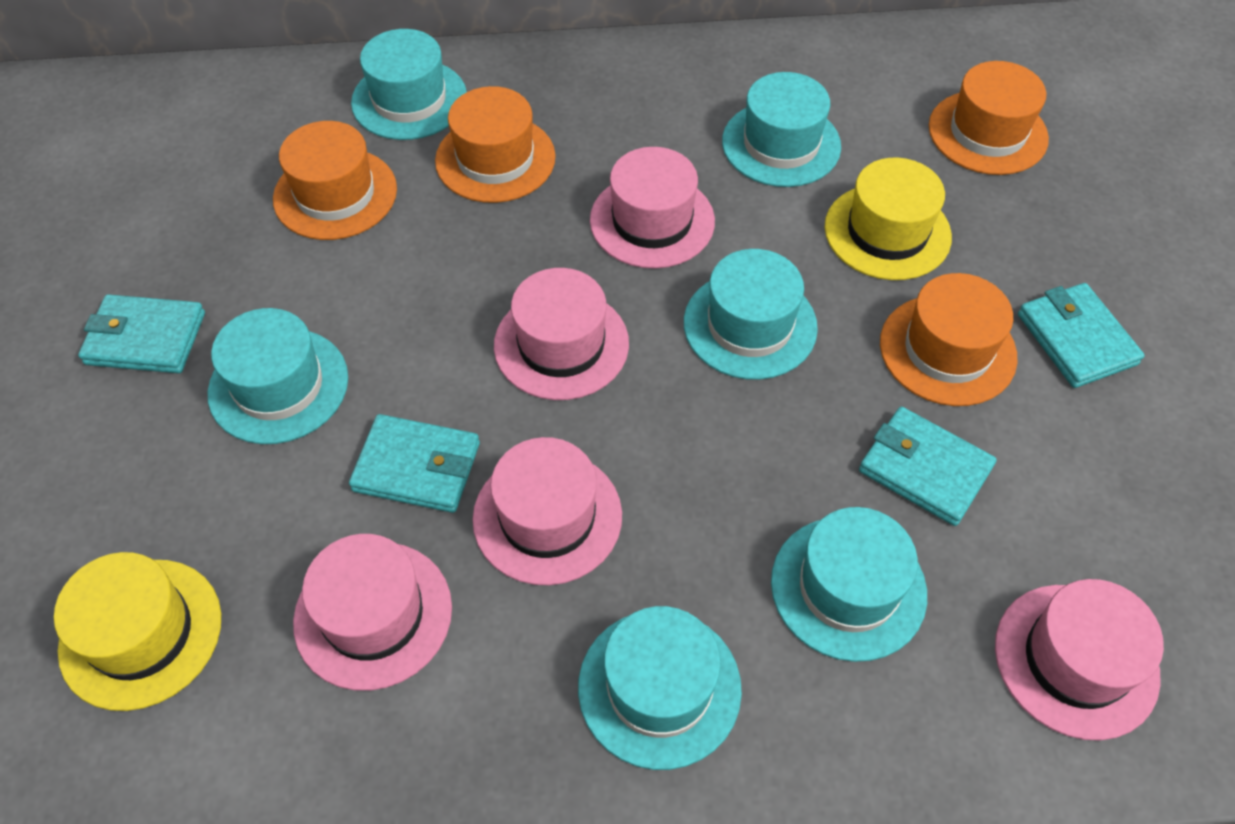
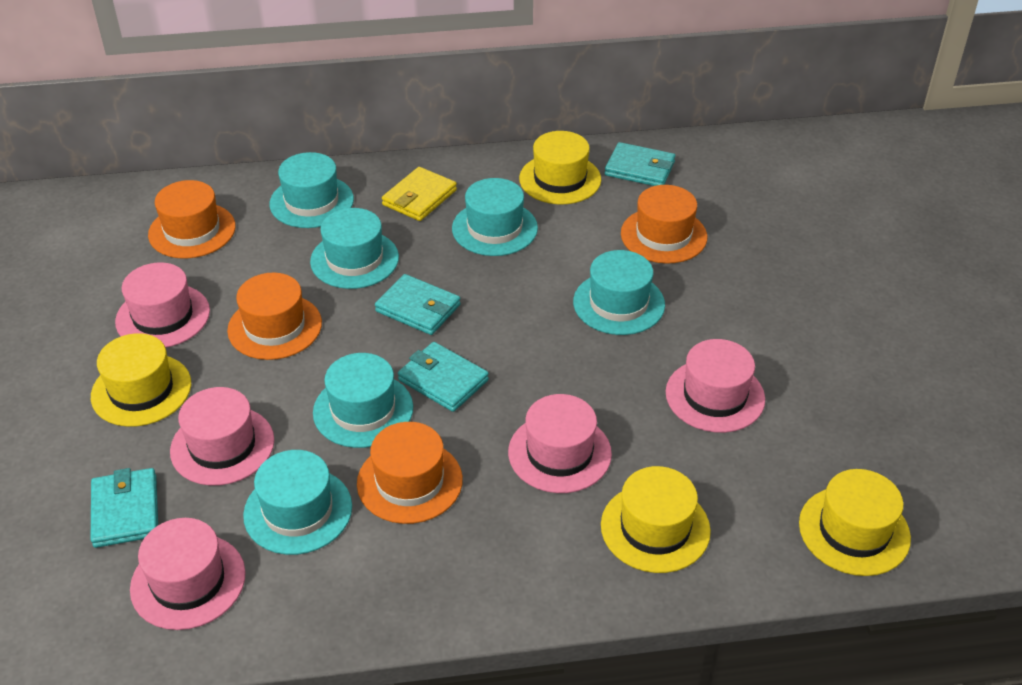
yellow hat: 2 -> 4
yellow wallet: 0 -> 1

